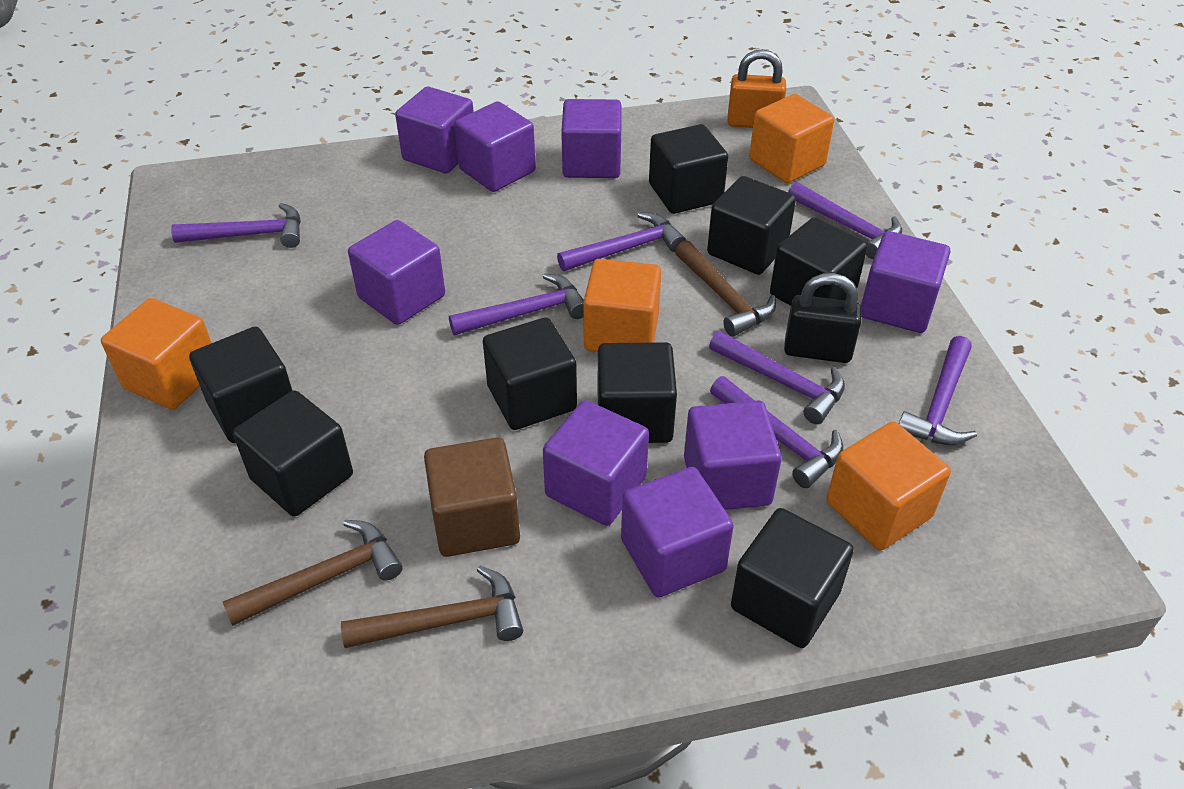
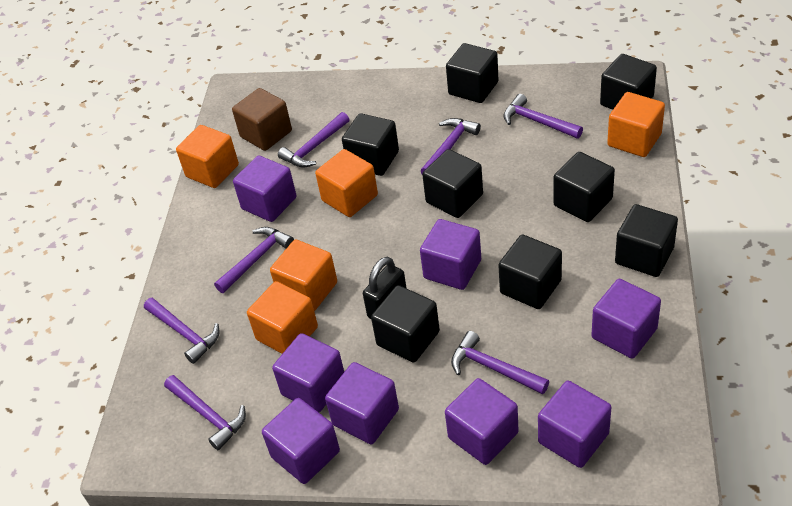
brown hammer: 3 -> 0
orange cube: 4 -> 5
orange padlock: 1 -> 0

